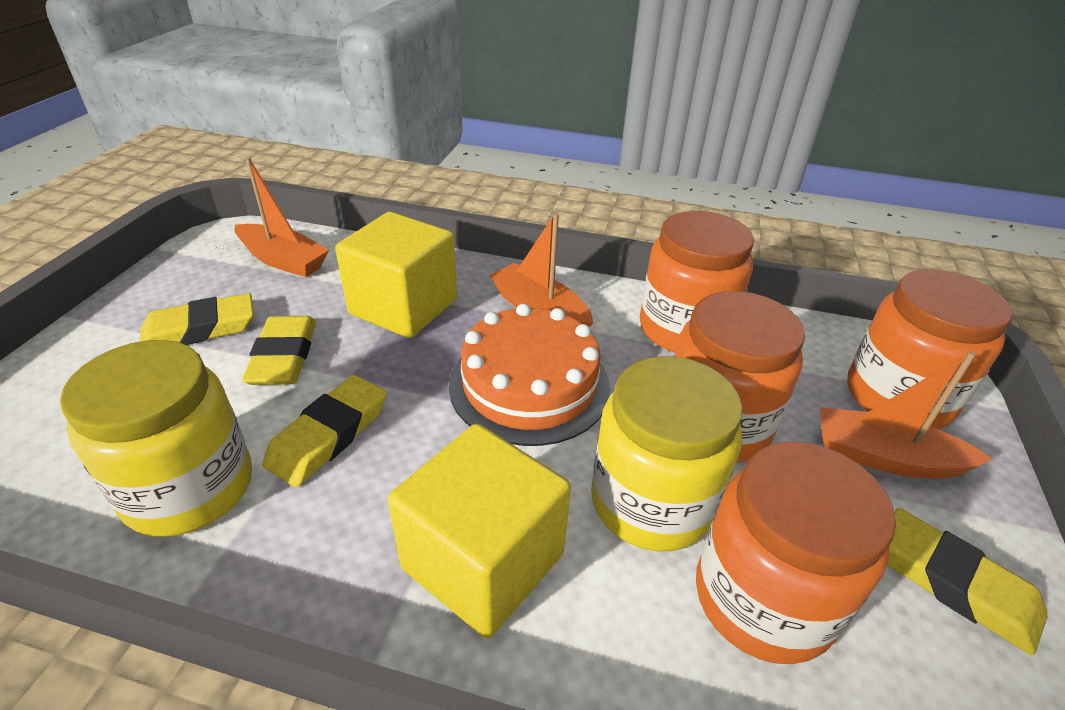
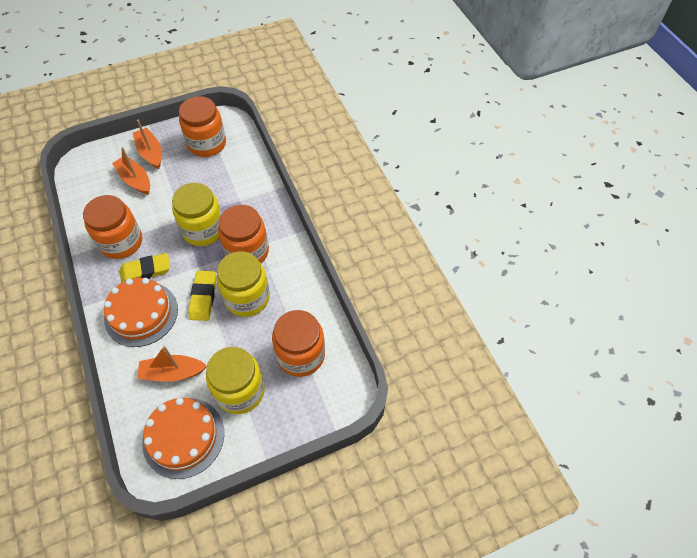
orange cake: 1 -> 2
yellow cube: 2 -> 0
yellow eraser: 4 -> 2
yellow jar: 2 -> 3

